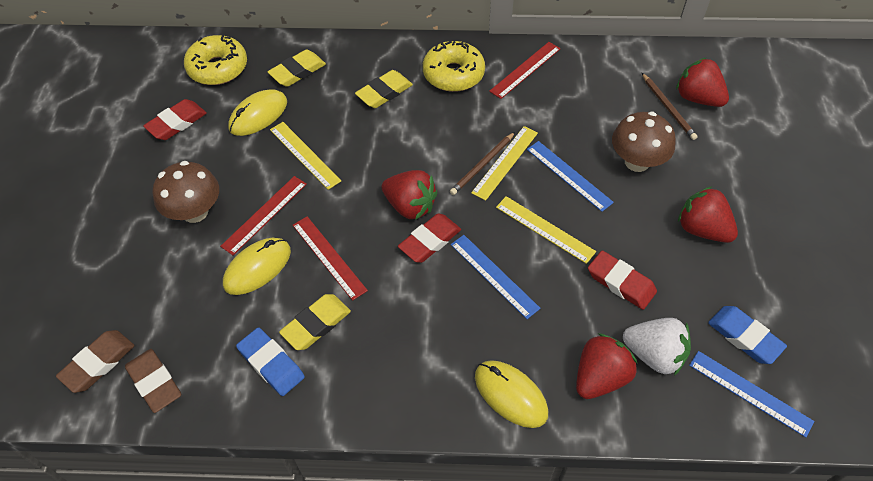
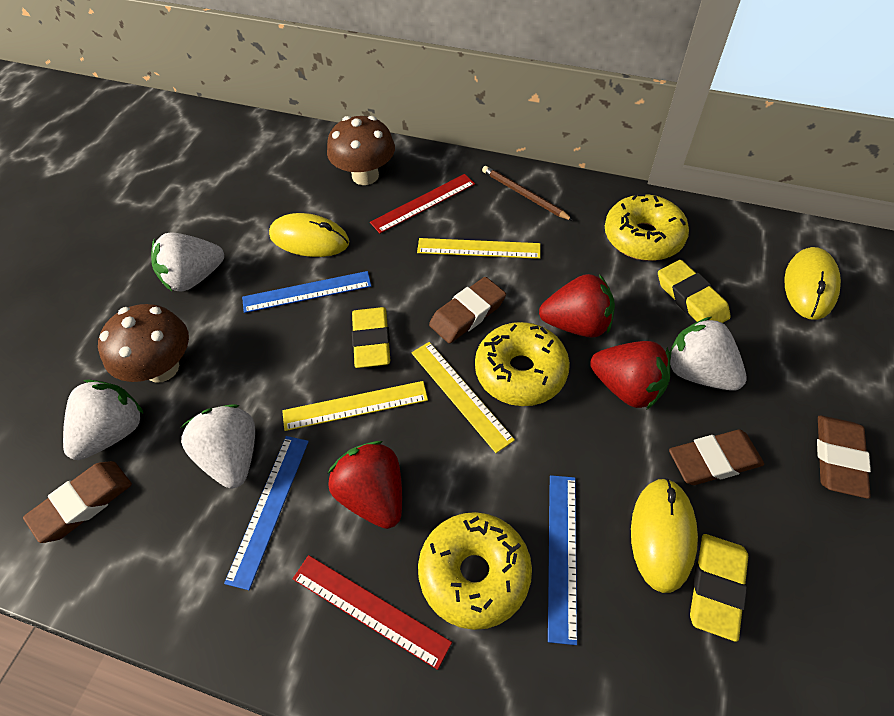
blue eraser: 2 -> 0
brown eraser: 2 -> 4
brown pencil: 2 -> 1
red eraser: 3 -> 0
red ruler: 3 -> 2
red strawberry: 4 -> 3
white strawberry: 1 -> 4
yellow donut: 2 -> 3

